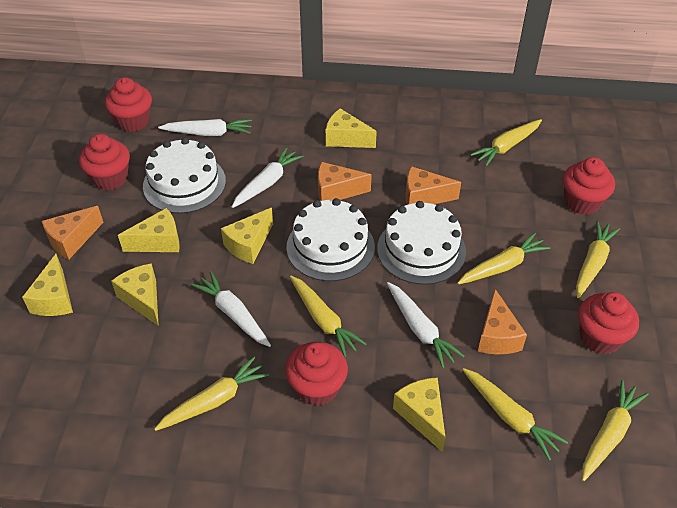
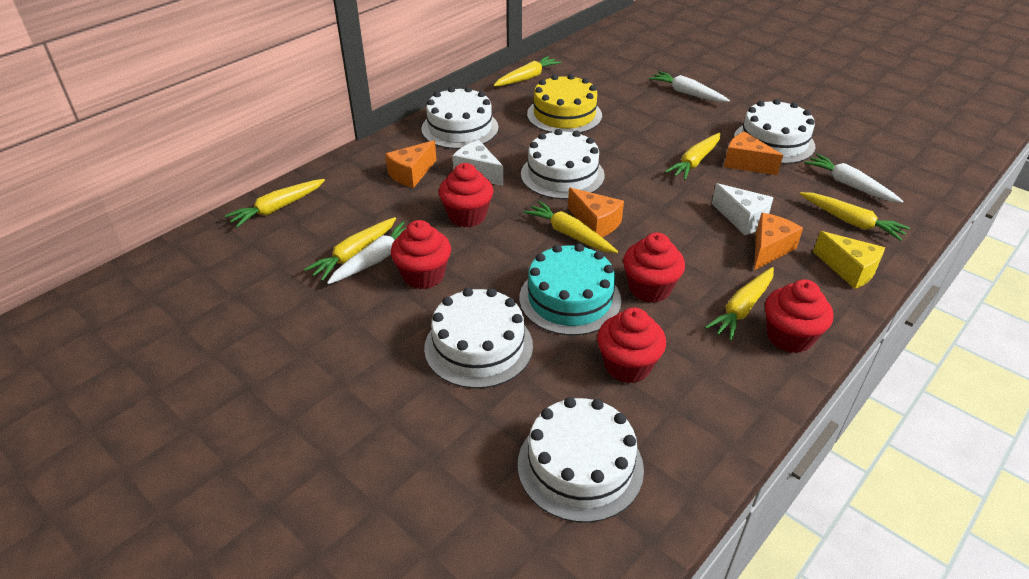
turquoise cake: 0 -> 1
white cake: 3 -> 5
white carrot: 4 -> 3
white cheese: 0 -> 2
yellow cake: 0 -> 1
yellow cheese: 6 -> 1

